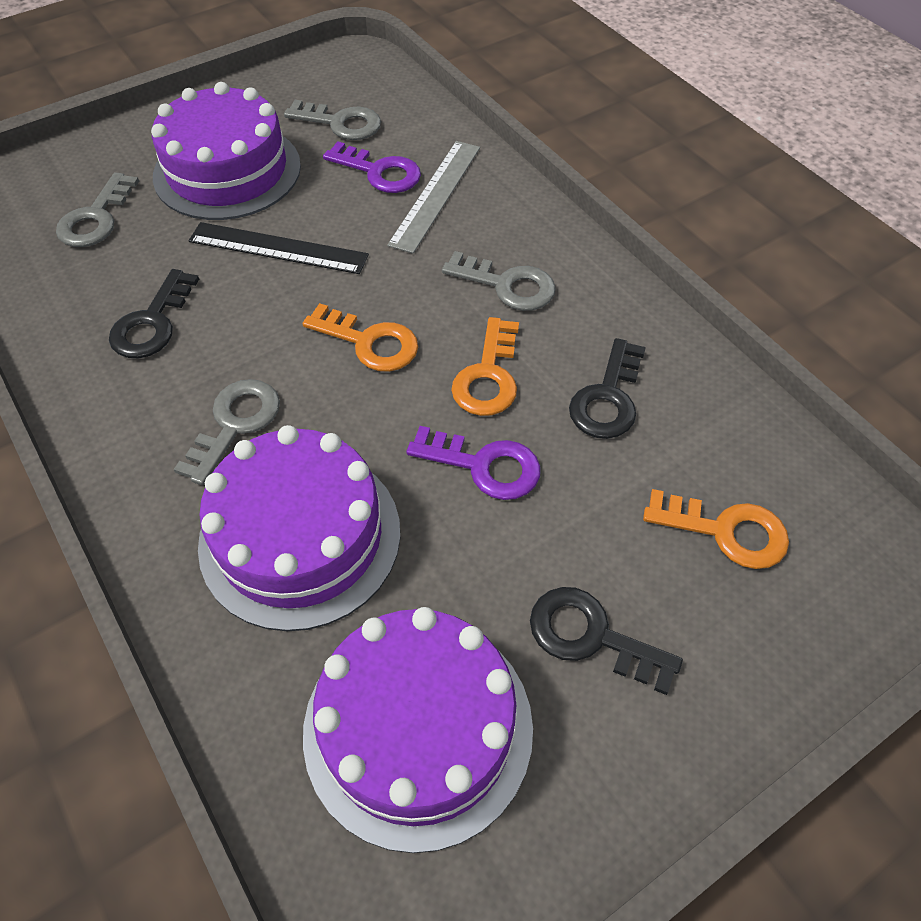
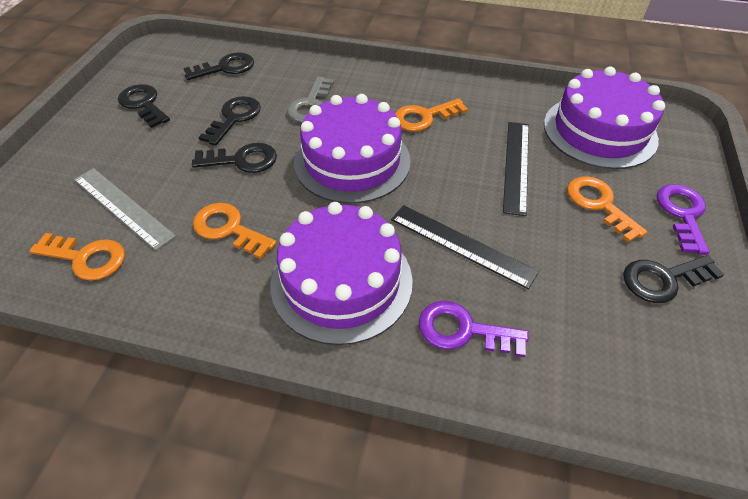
black key: 3 -> 5
black ruler: 1 -> 2
grey key: 4 -> 1
orange key: 3 -> 4

